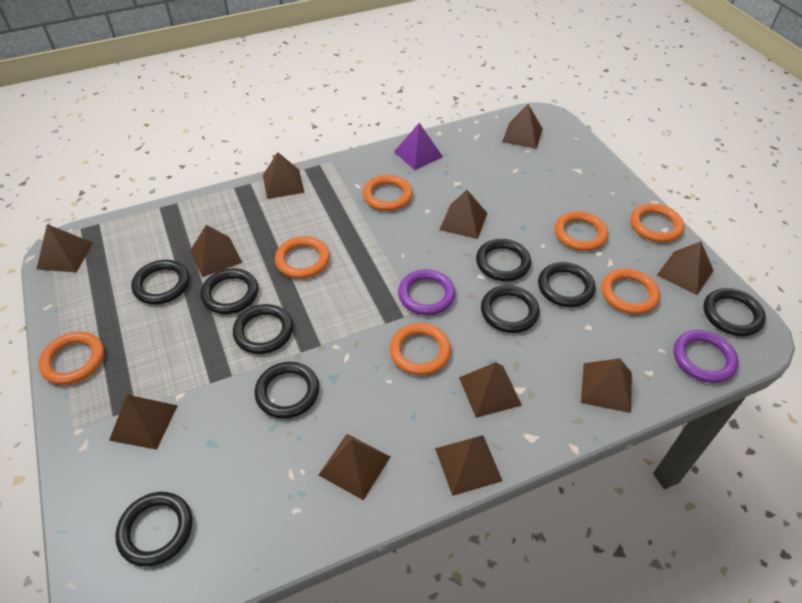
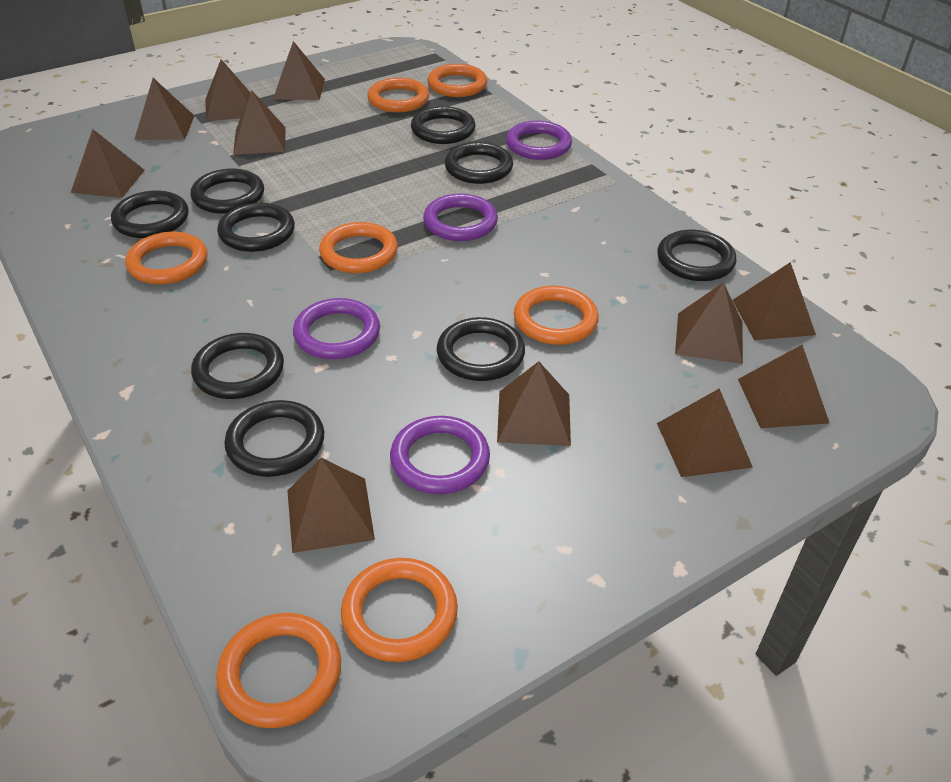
purple pyramid: 1 -> 0
purple ring: 2 -> 4

